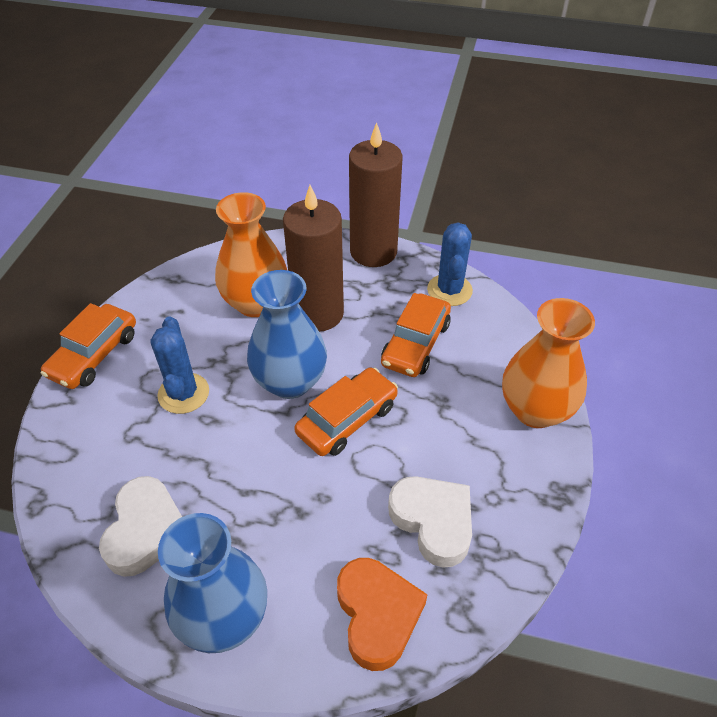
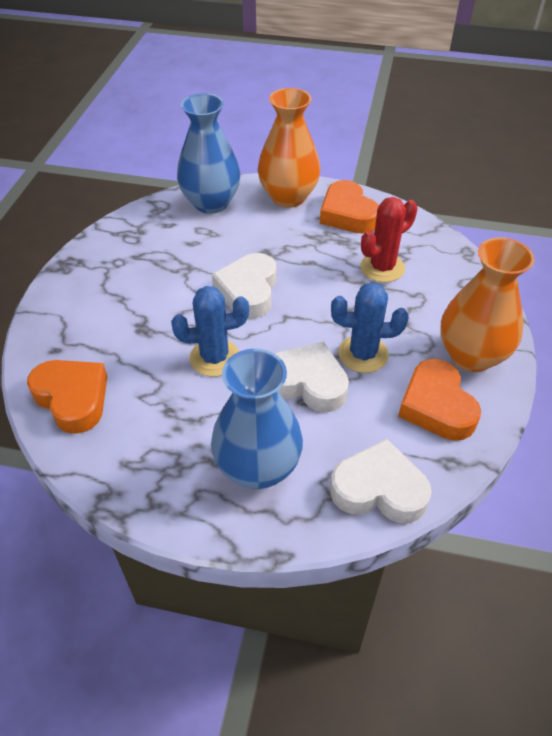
brown candle: 2 -> 0
orange car: 3 -> 0
orange heart: 1 -> 3
red cactus: 0 -> 1
white heart: 2 -> 3

